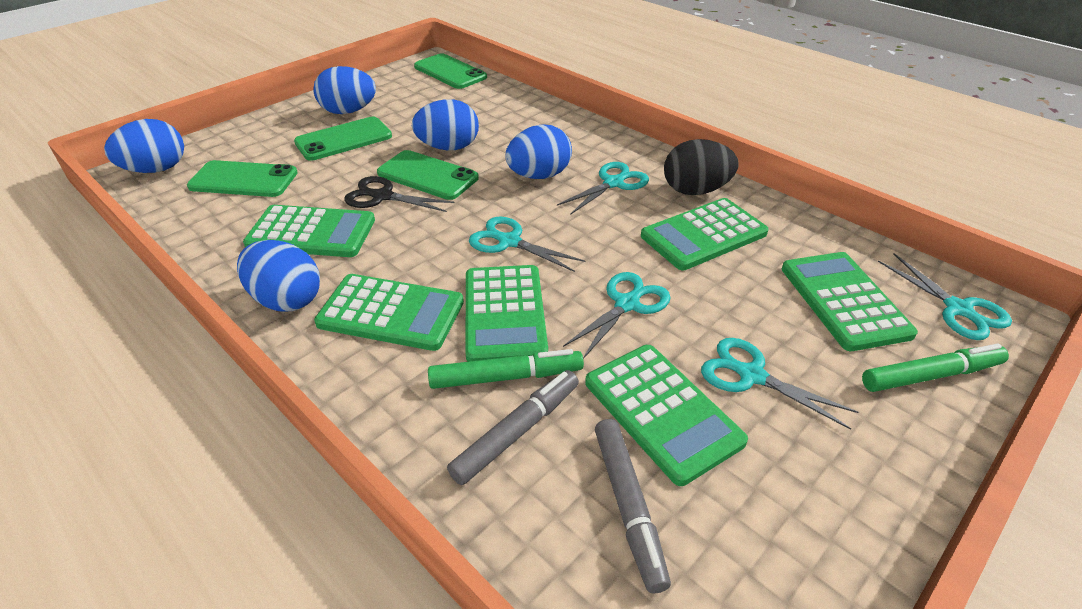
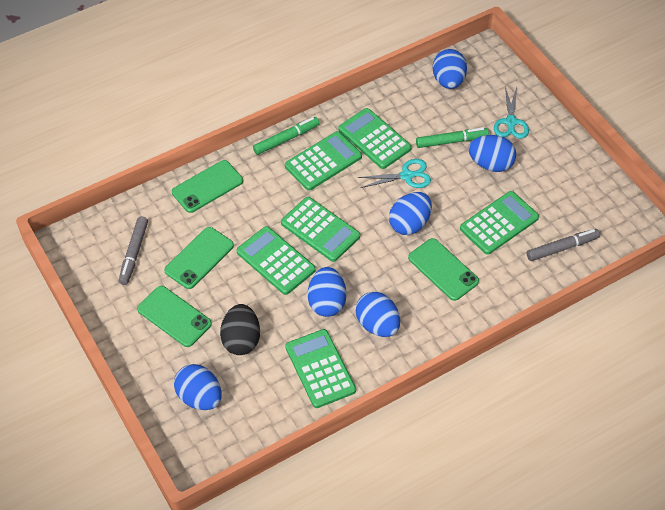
black scissors: 1 -> 0
blue egg: 5 -> 6
turquoise scissors: 5 -> 2

